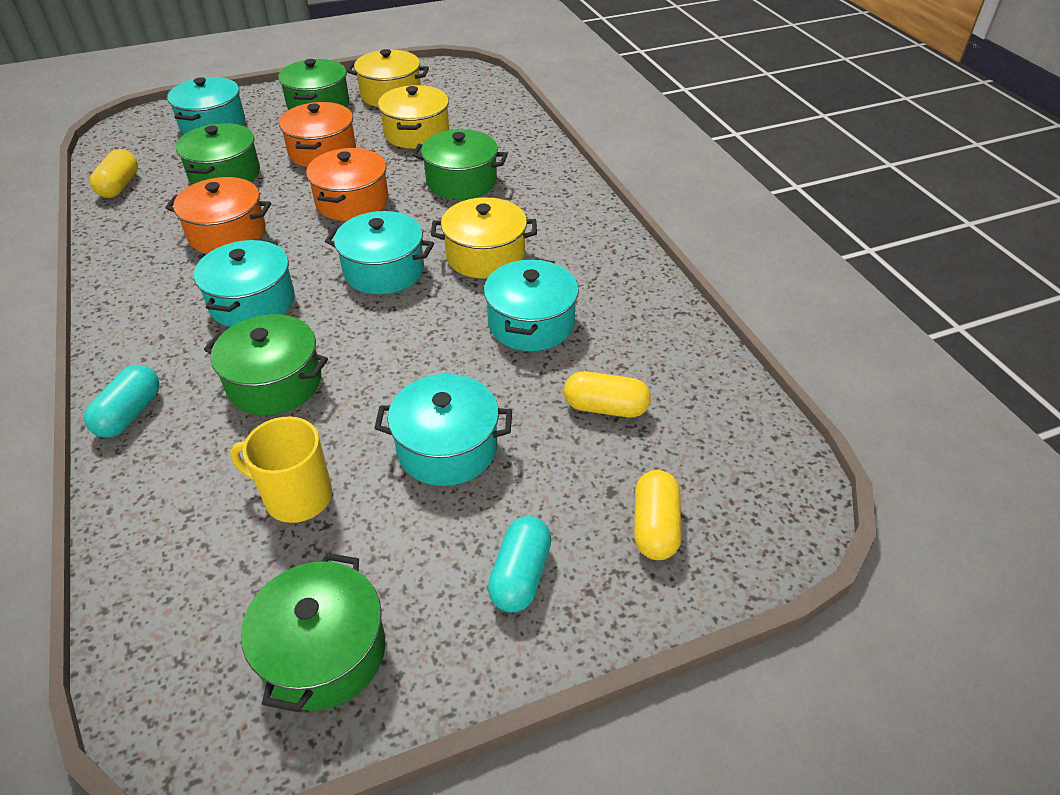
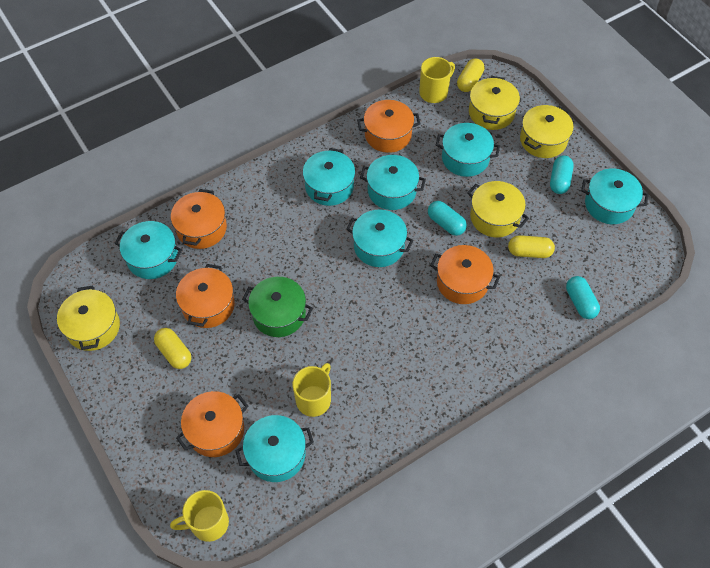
green pot: 5 -> 1
orange pot: 3 -> 5
turquoise capsule: 2 -> 3
turquoise pot: 5 -> 7
yellow mug: 1 -> 3
yellow pot: 3 -> 4

